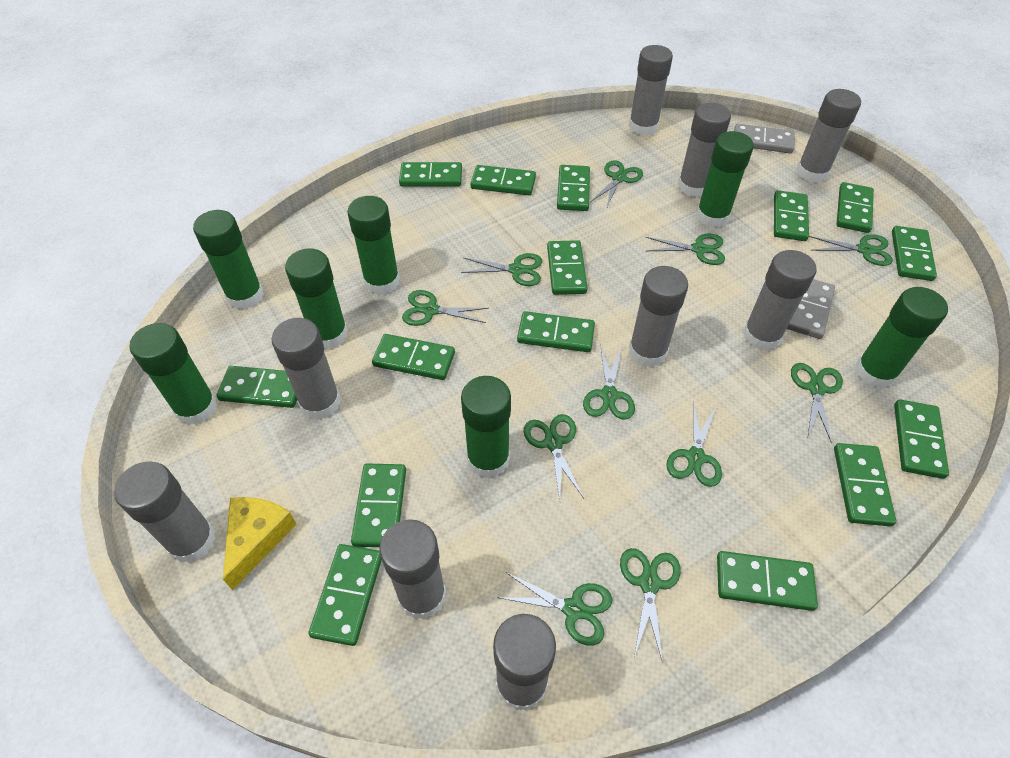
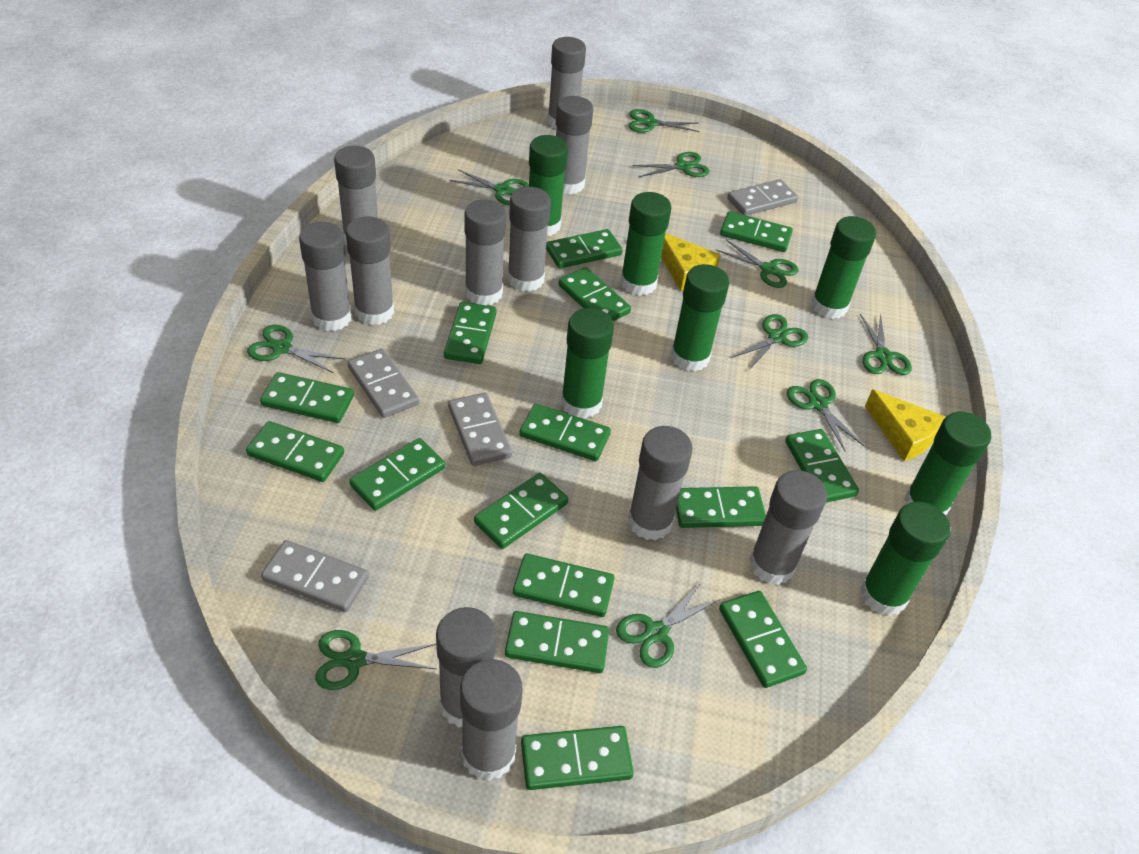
green scissors: 11 -> 10
grey domino: 2 -> 4
grey glue stick: 9 -> 11
yellow cheese: 1 -> 2

